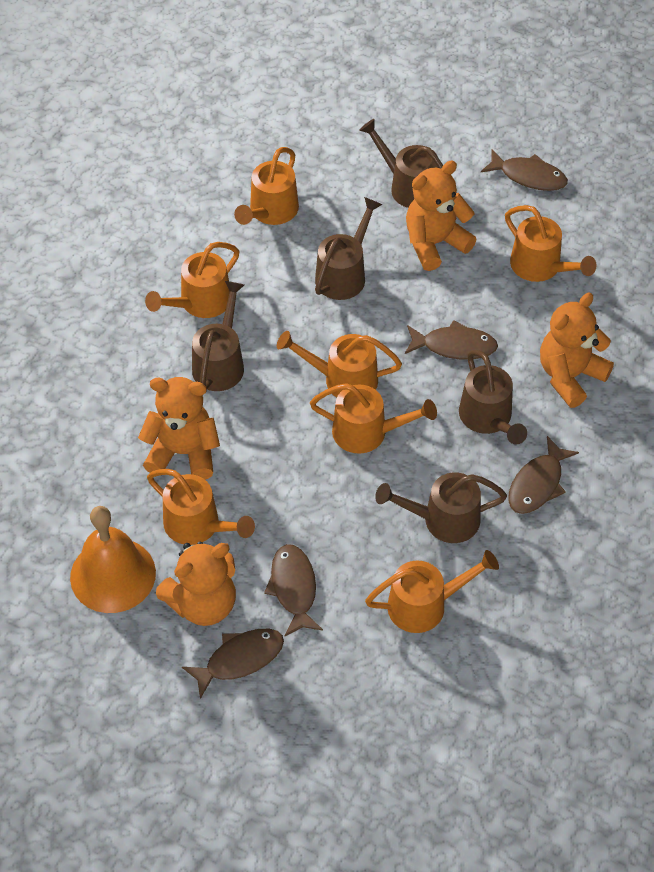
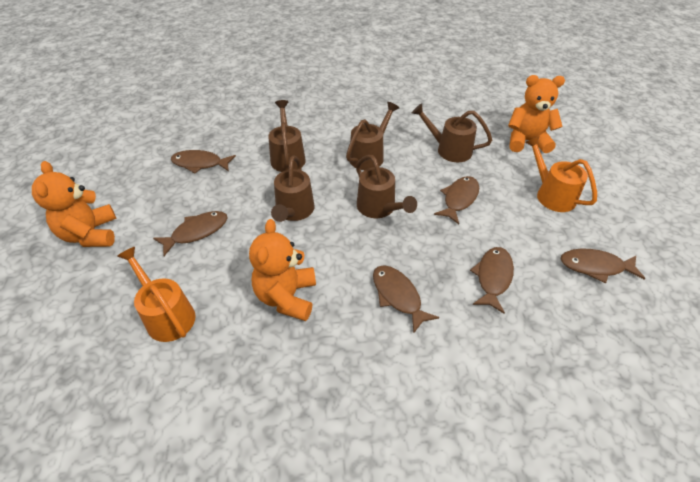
brown fish: 5 -> 6
orange bell: 1 -> 0
orange teddy bear: 4 -> 3
orange watering can: 7 -> 2

